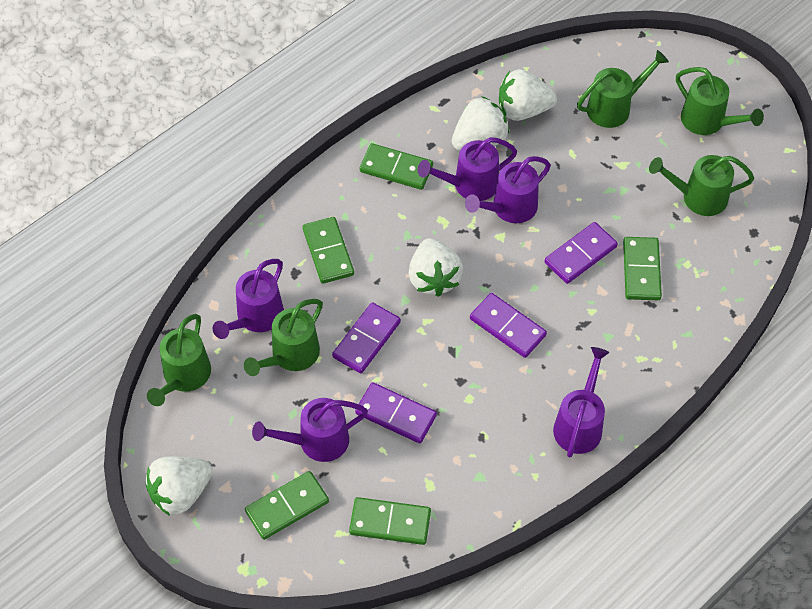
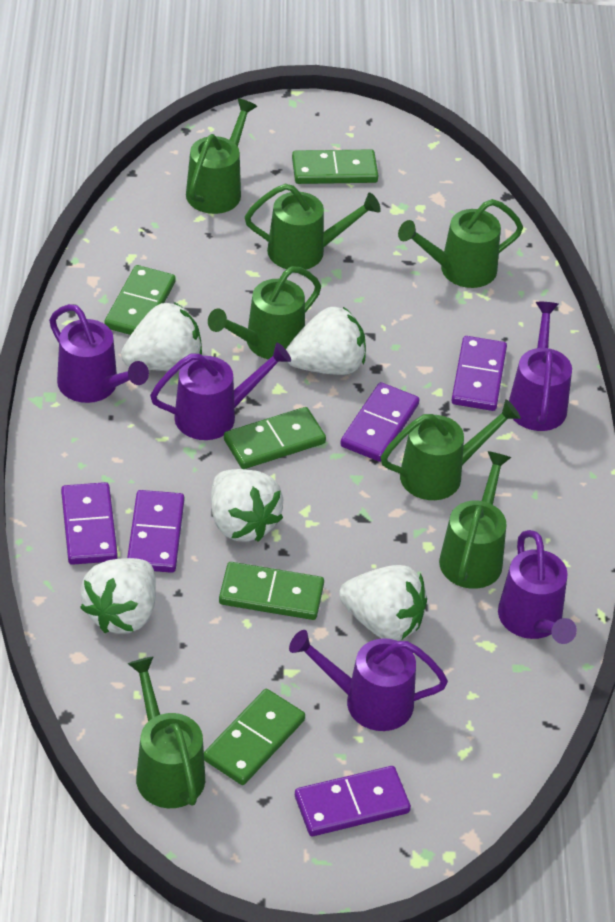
green watering can: 5 -> 7
purple domino: 4 -> 5
white strawberry: 4 -> 5

